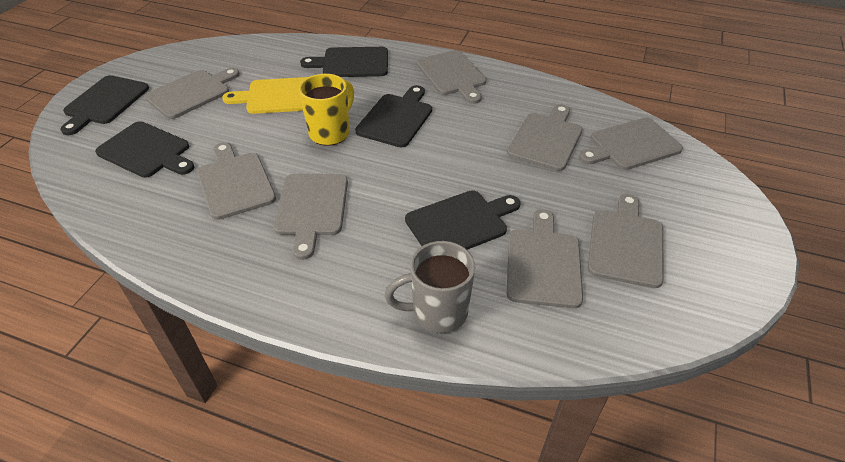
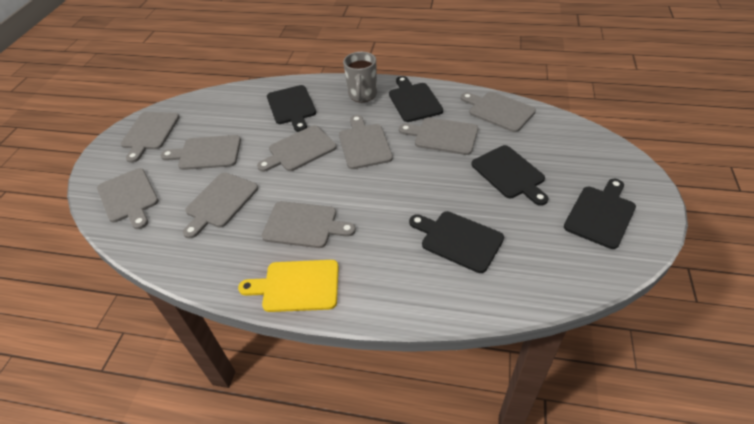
grey cutting board: 8 -> 9
yellow mug: 1 -> 0

